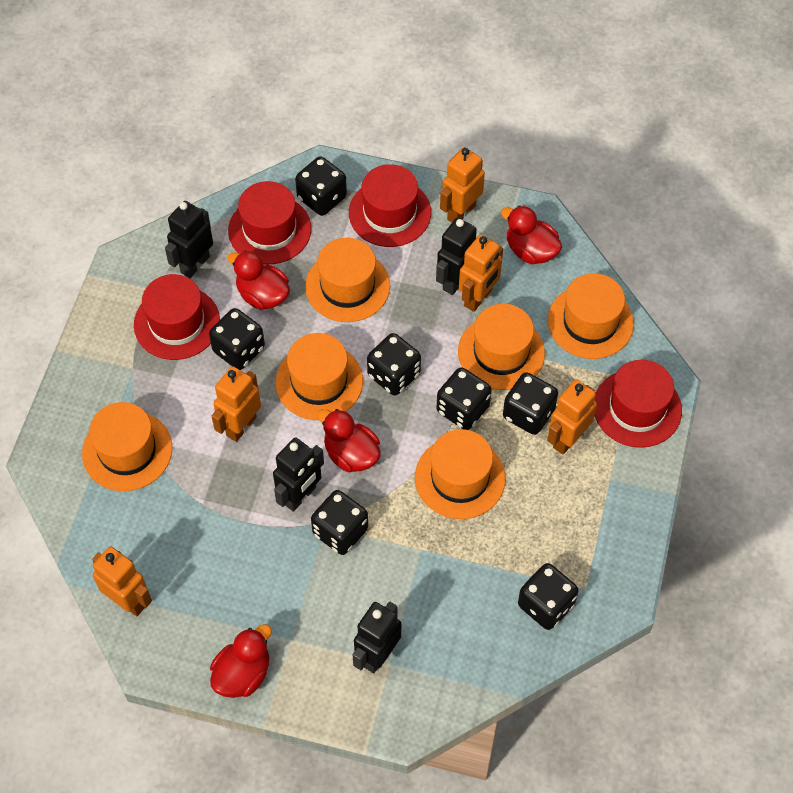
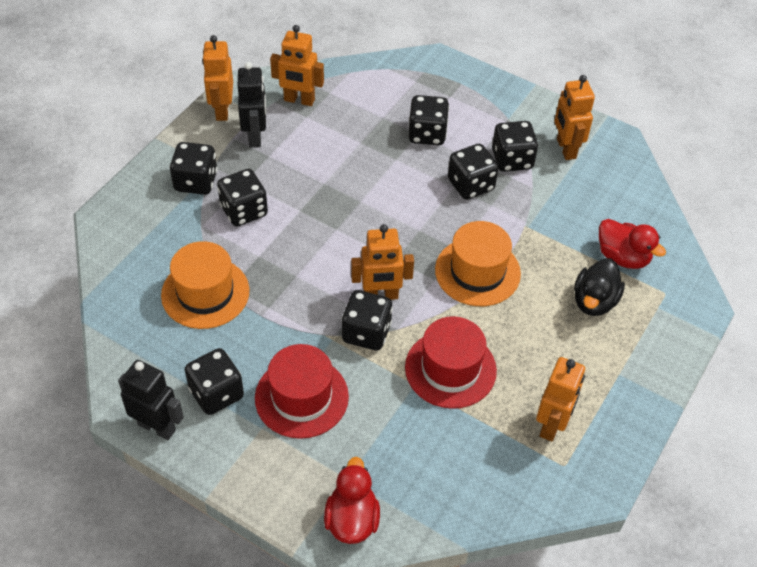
black duck: 0 -> 1
black robot: 4 -> 2
orange hat: 6 -> 2
red duck: 4 -> 2
red hat: 4 -> 2

